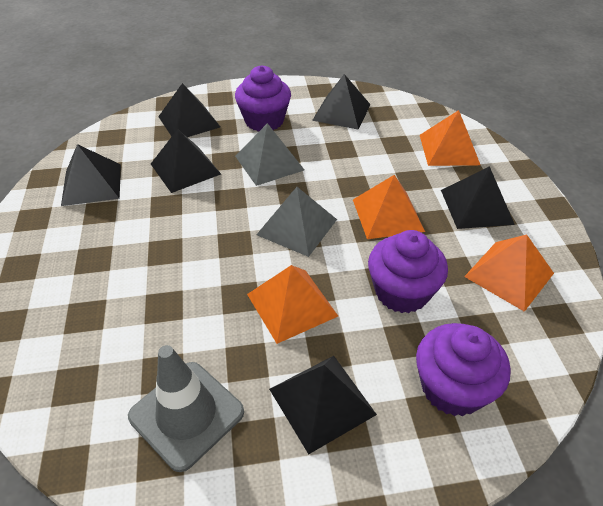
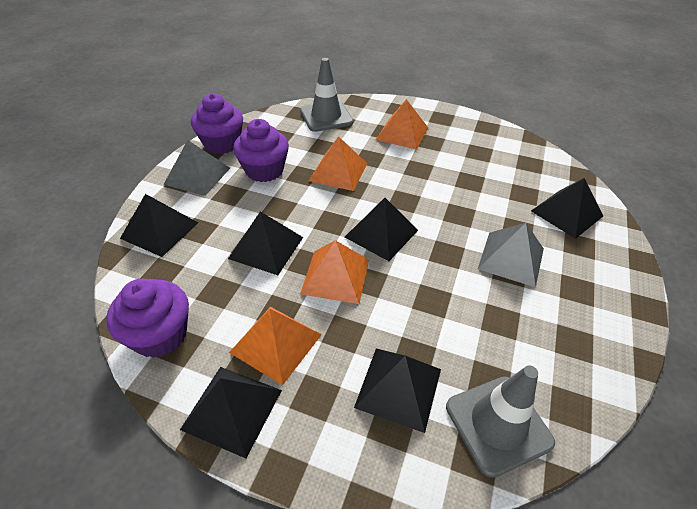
grey traffic cone: 1 -> 2

